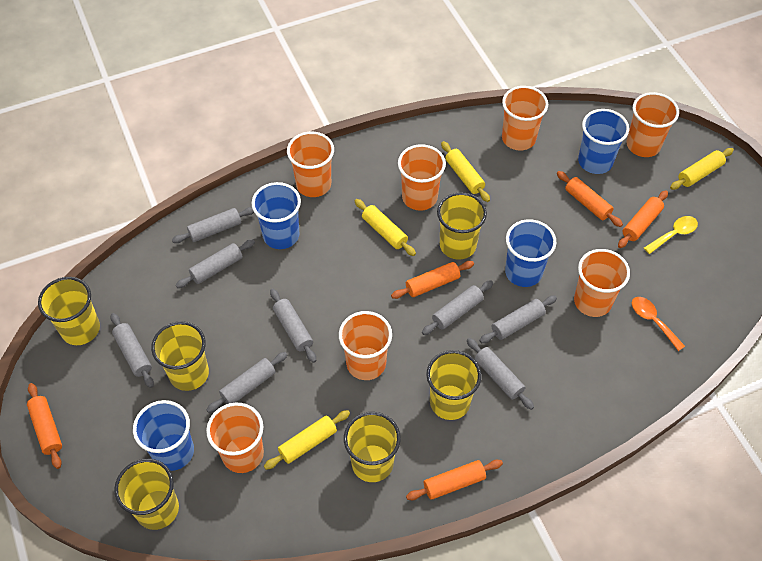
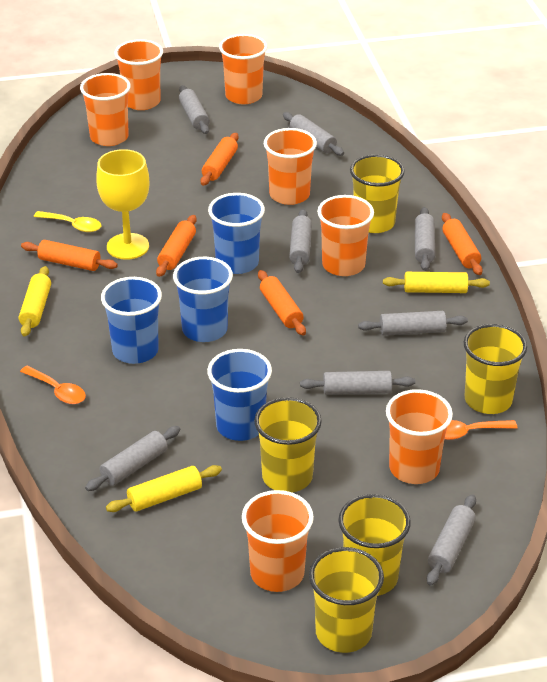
orange spoon: 1 -> 2
yellow cup: 6 -> 5
yellow goblet: 0 -> 1
yellow rolling pin: 4 -> 3

